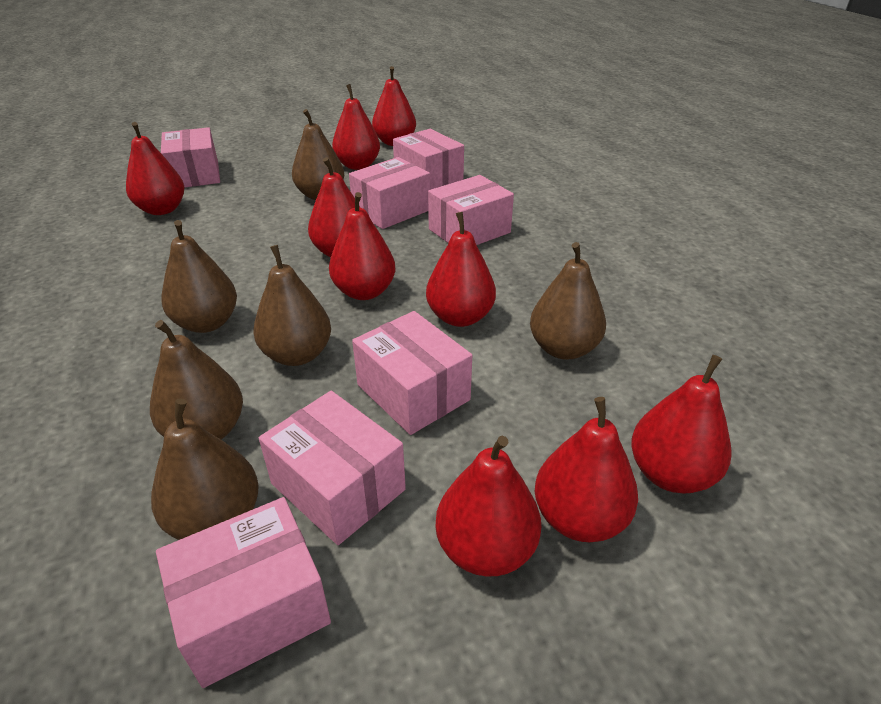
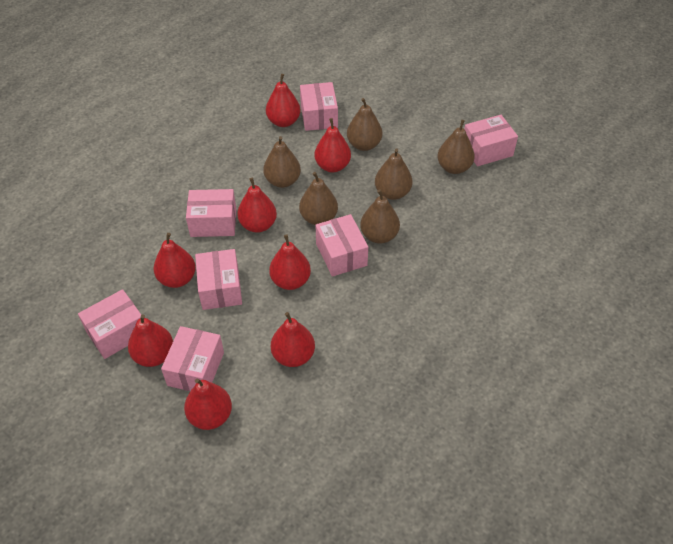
red pear: 9 -> 8

